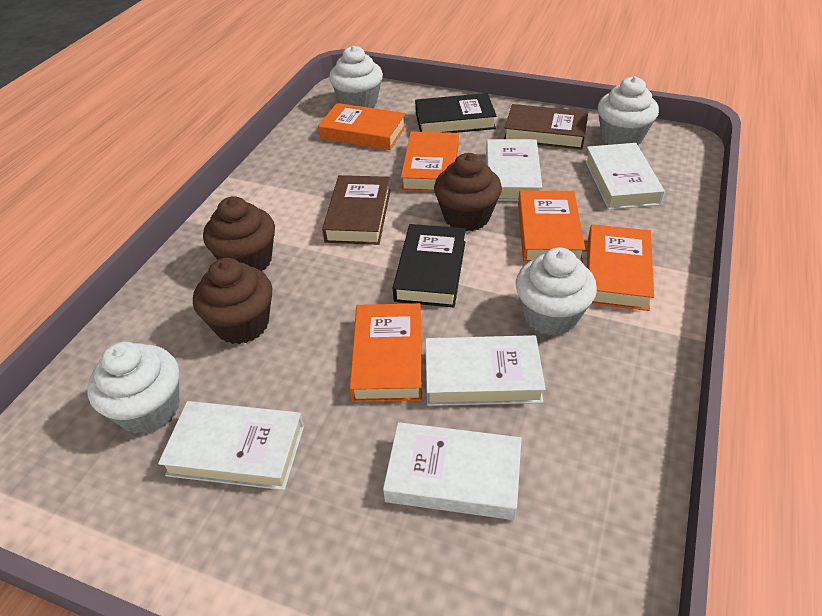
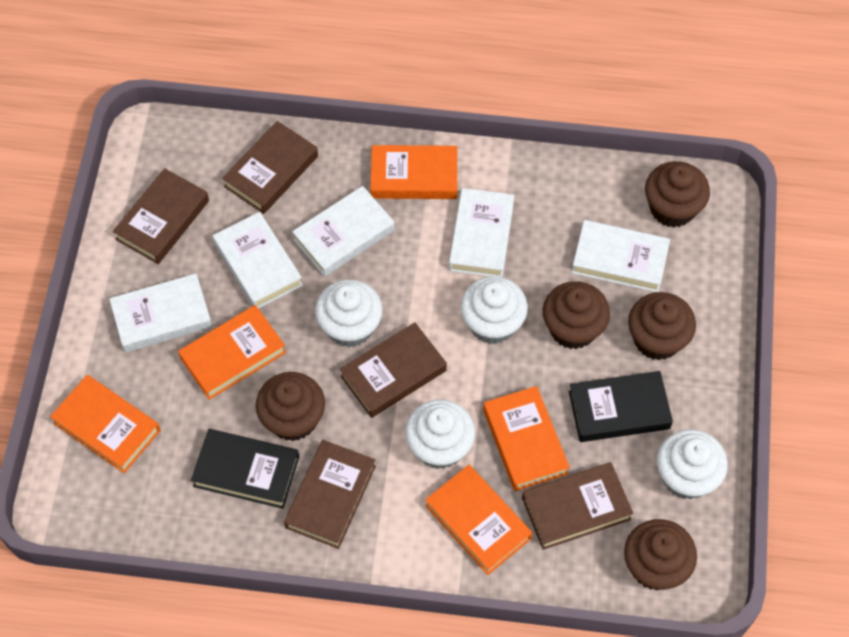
brown book: 2 -> 5
brown cupcake: 3 -> 5

